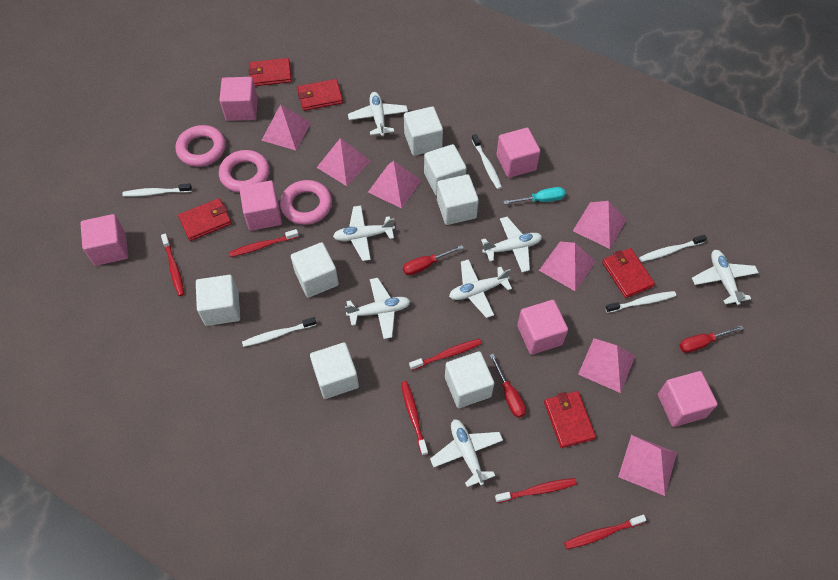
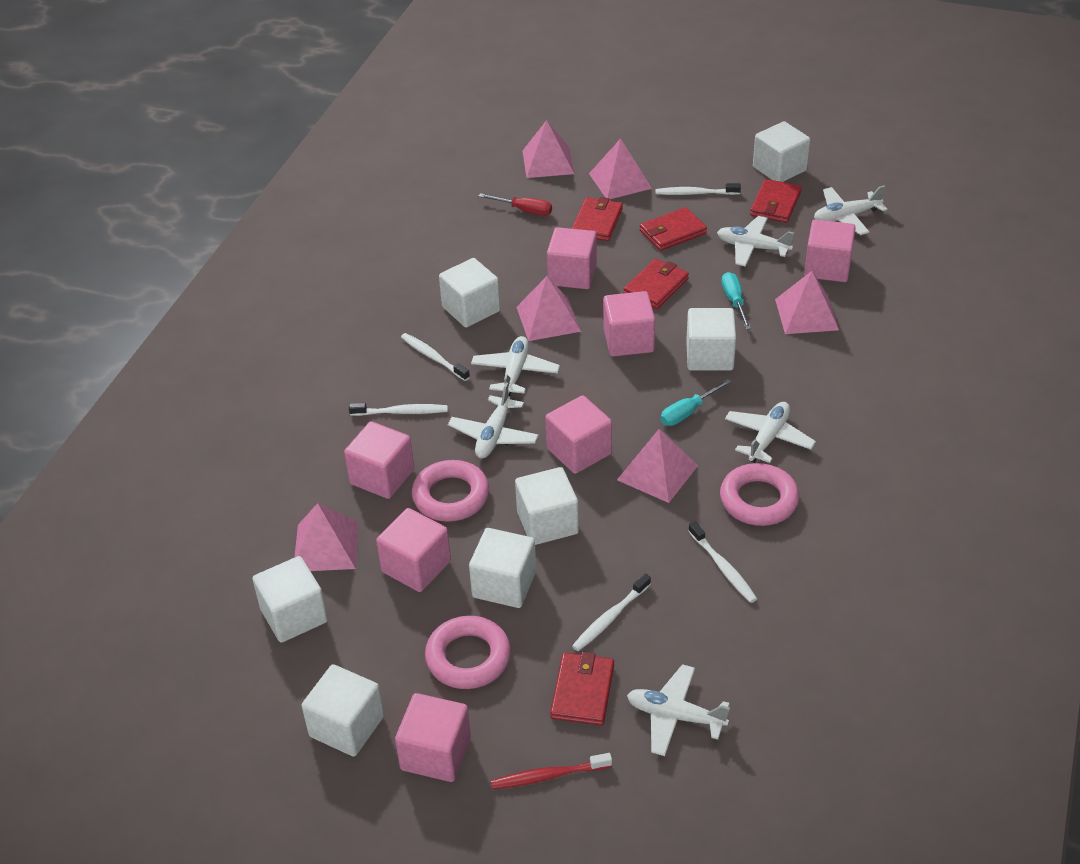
pink cube: 6 -> 7
pink pyramid: 7 -> 6
red screwdriver: 3 -> 1
red toothbrush: 6 -> 1
turquoise screwdriver: 1 -> 2
white plane: 7 -> 6

